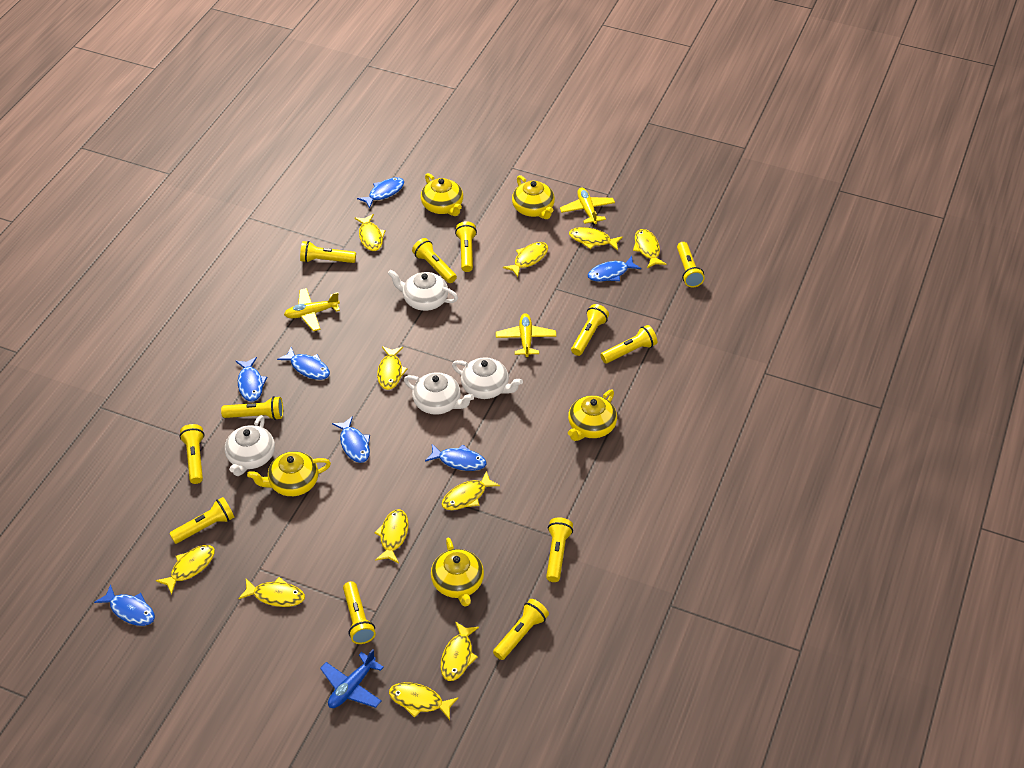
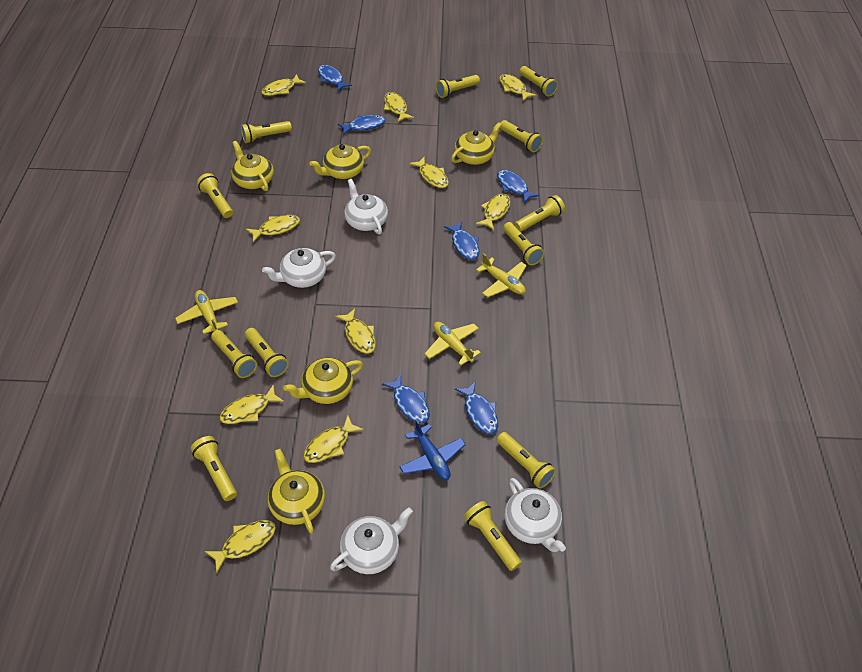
blue fish: 7 -> 6
yellow fish: 11 -> 10

